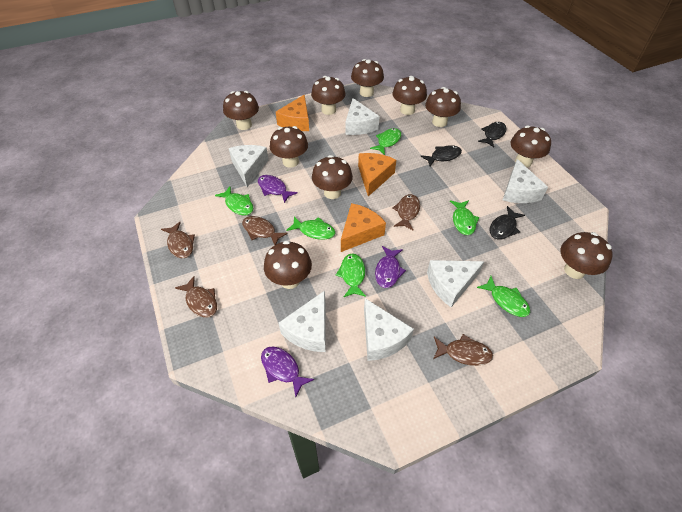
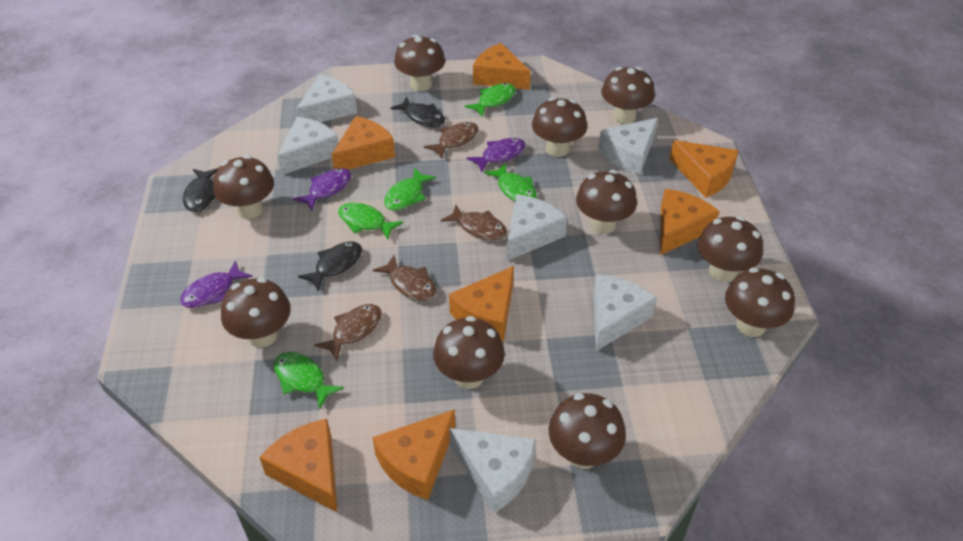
brown fish: 5 -> 4
green fish: 6 -> 5
orange cheese: 3 -> 7

